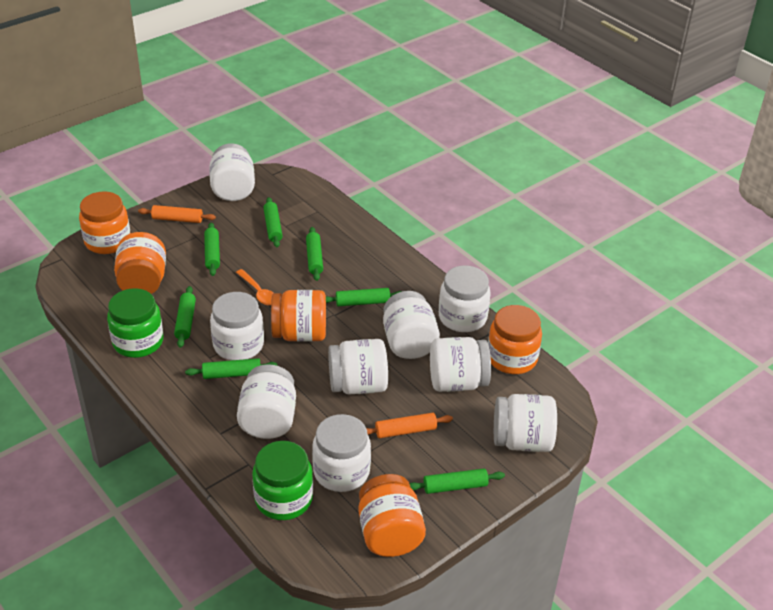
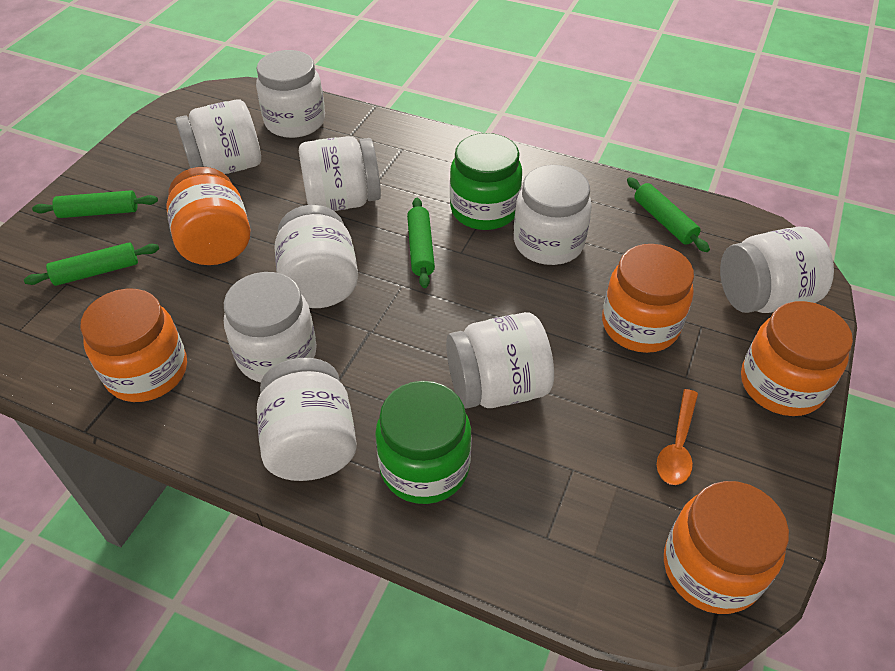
green rolling pin: 7 -> 4
orange rolling pin: 2 -> 0

